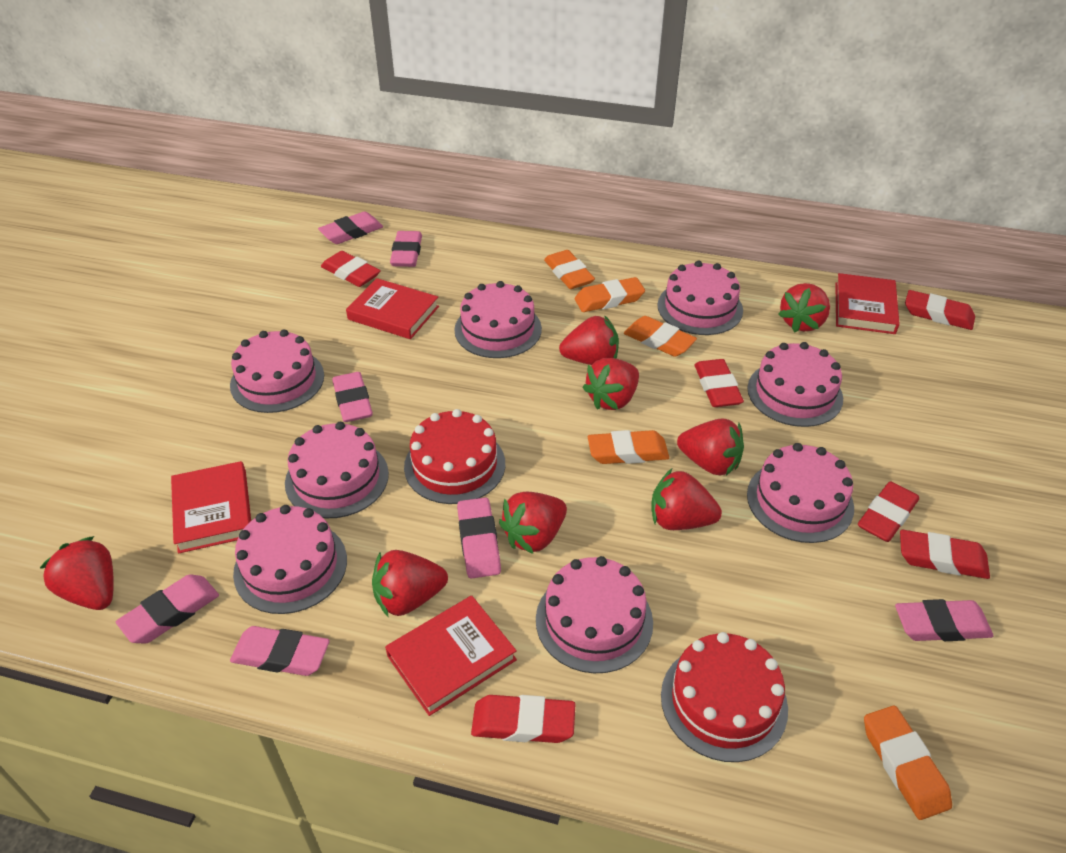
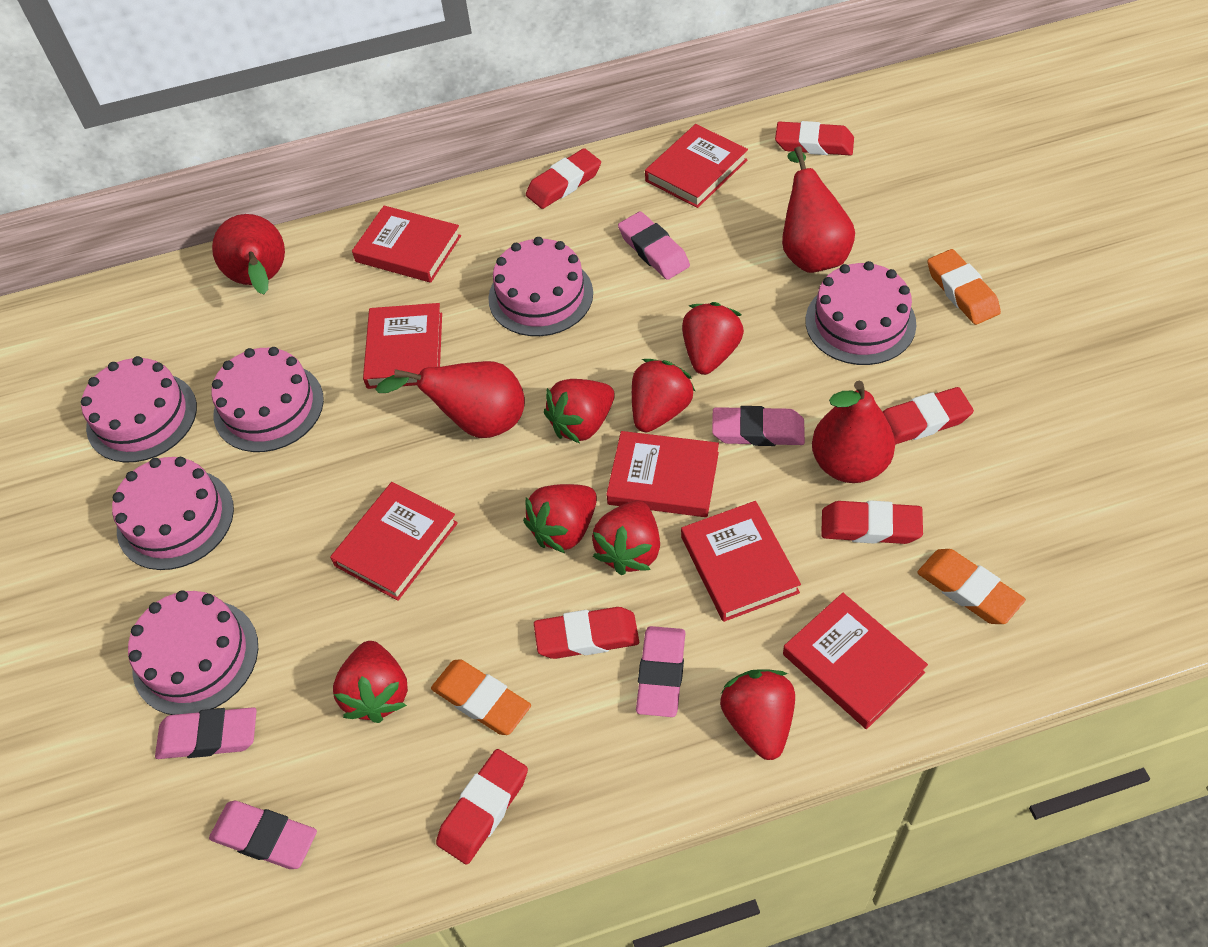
orange eraser: 5 -> 3
pink cake: 8 -> 6
pink eraser: 7 -> 5
red book: 4 -> 7
red cake: 2 -> 0
red pear: 0 -> 4
red strawberry: 8 -> 7

